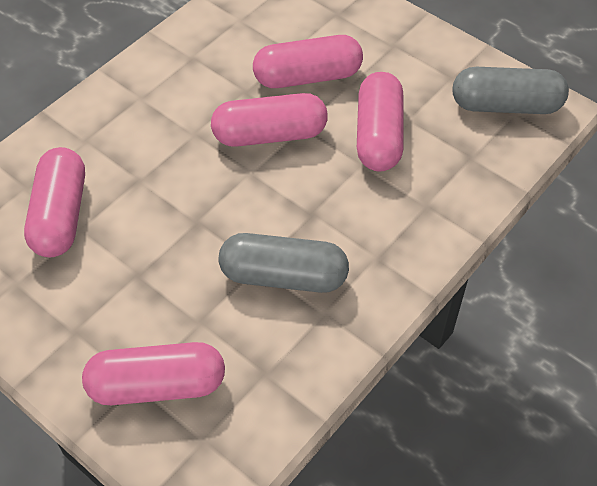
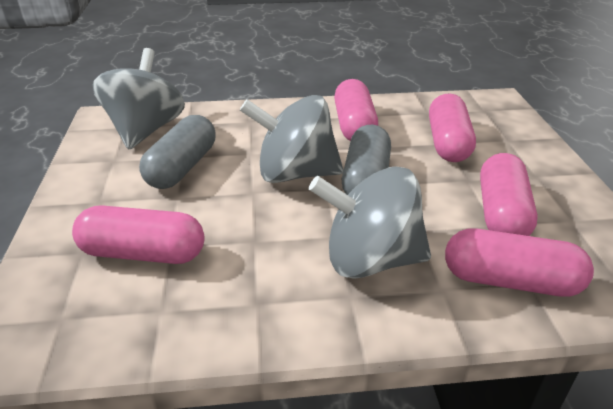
grey spinning top: 0 -> 3

